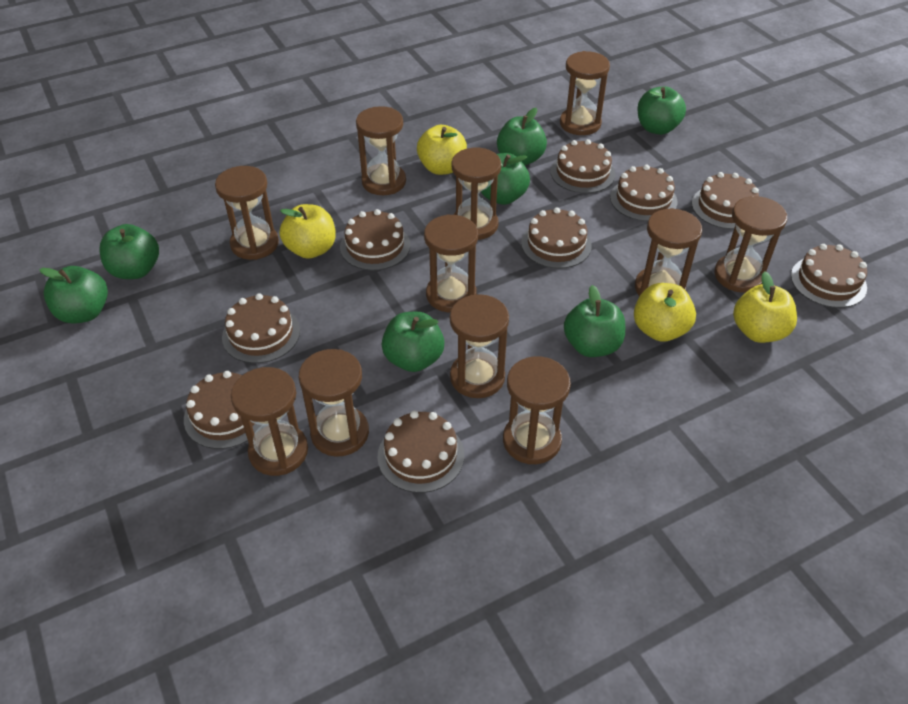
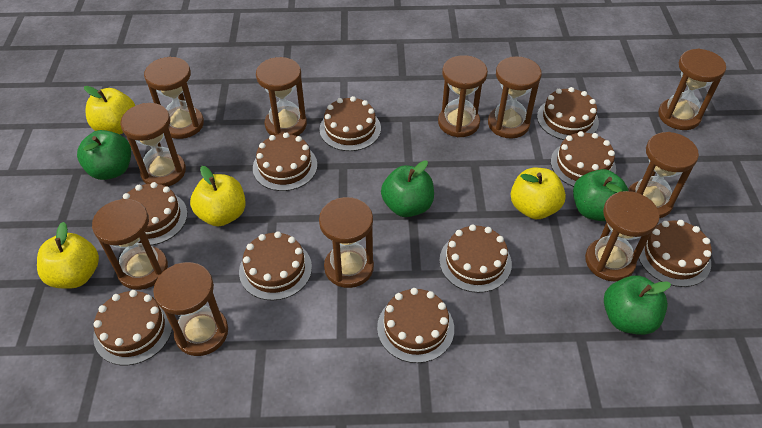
brown cake: 9 -> 10
green apple: 7 -> 4

